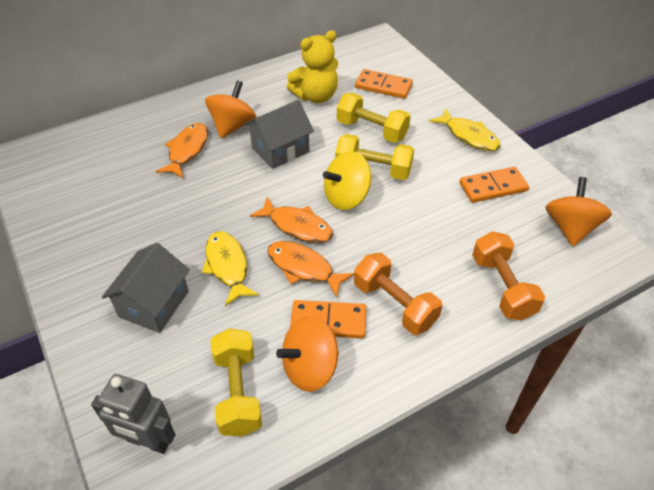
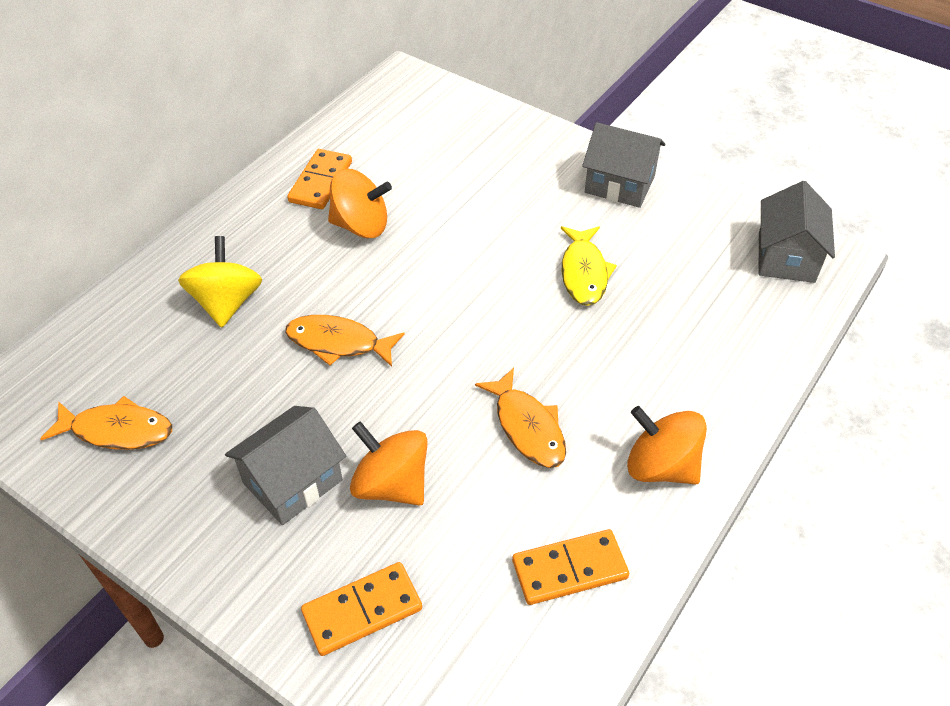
grey house: 2 -> 3
grey robot: 1 -> 0
orange dumbbell: 2 -> 0
yellow dumbbell: 3 -> 0
yellow fish: 2 -> 1
yellow teddy bear: 1 -> 0

